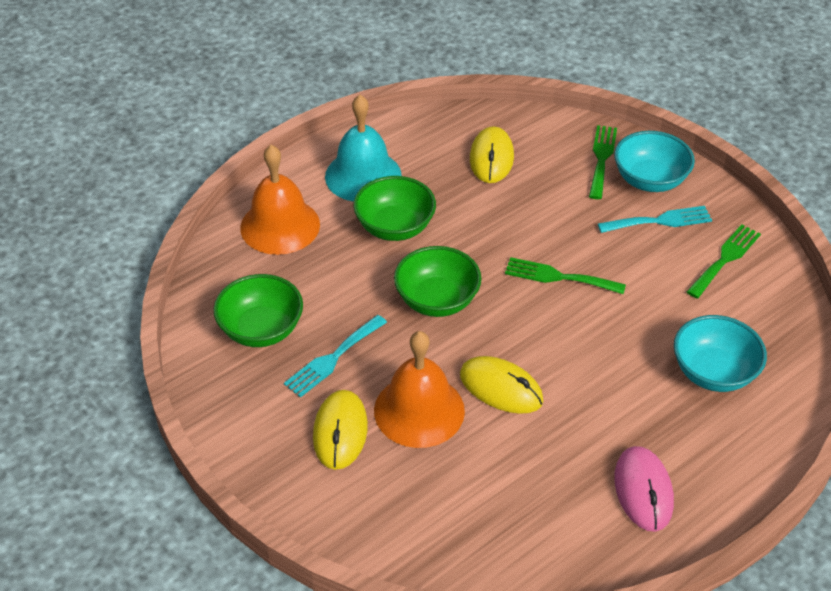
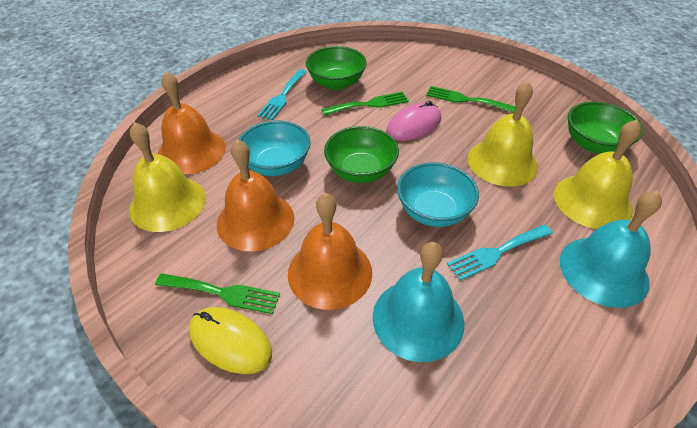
orange bell: 2 -> 3
turquoise bell: 1 -> 2
yellow bell: 0 -> 3
yellow mouse: 3 -> 1

